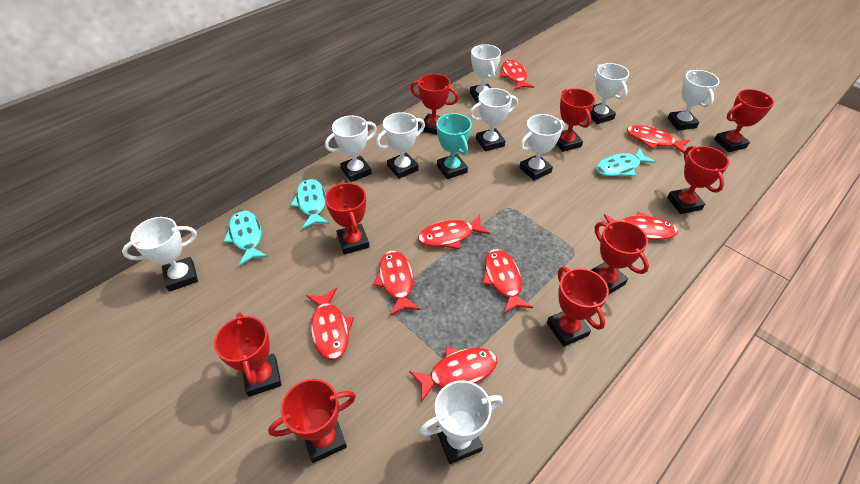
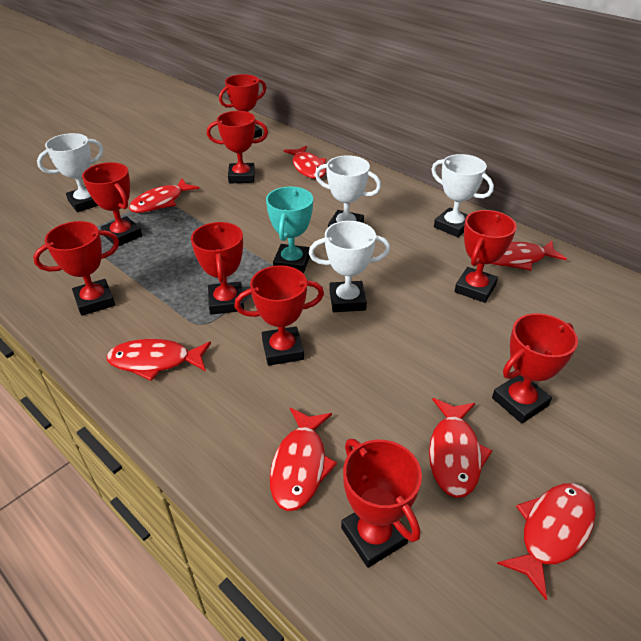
red fish: 8 -> 7
turquoise fish: 3 -> 0
white trophy: 9 -> 4

